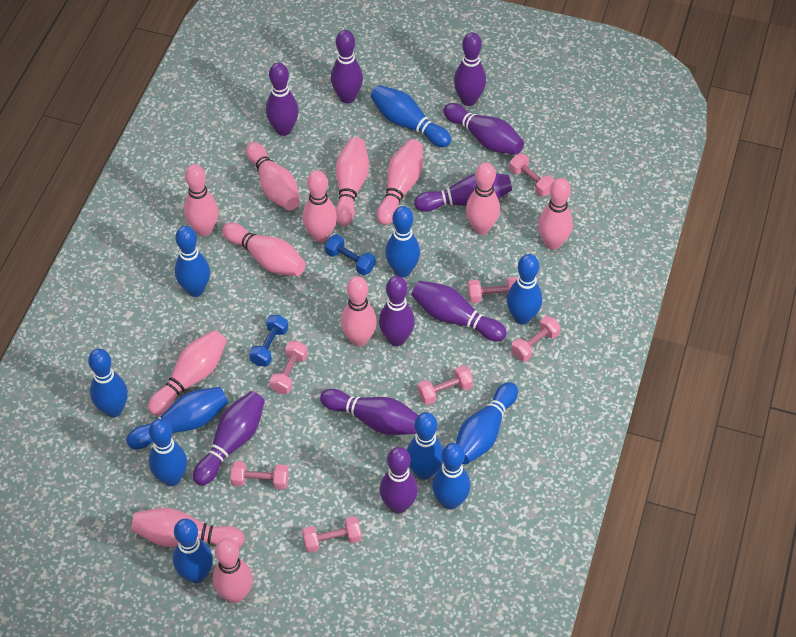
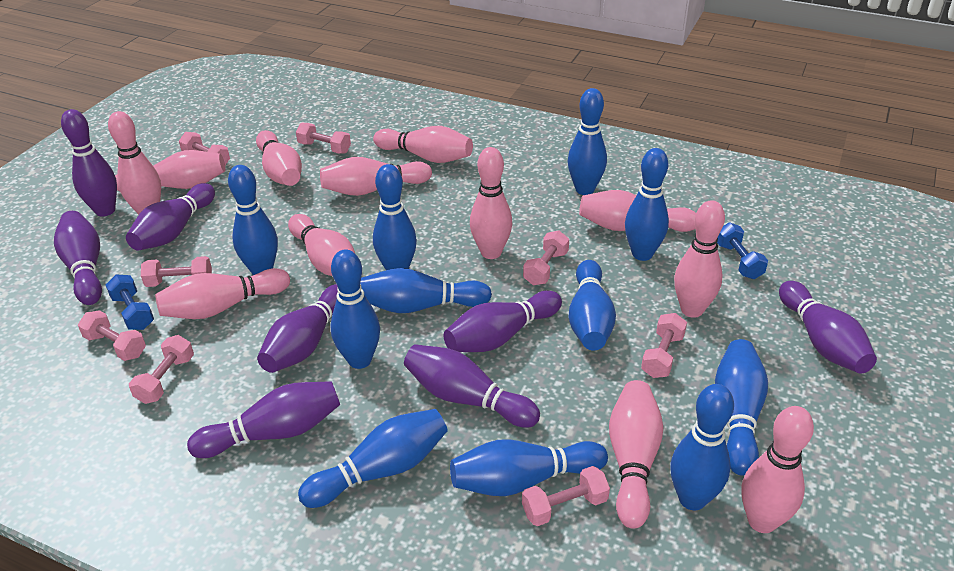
pink dumbbell: 7 -> 8
purple bowling pin: 10 -> 8

